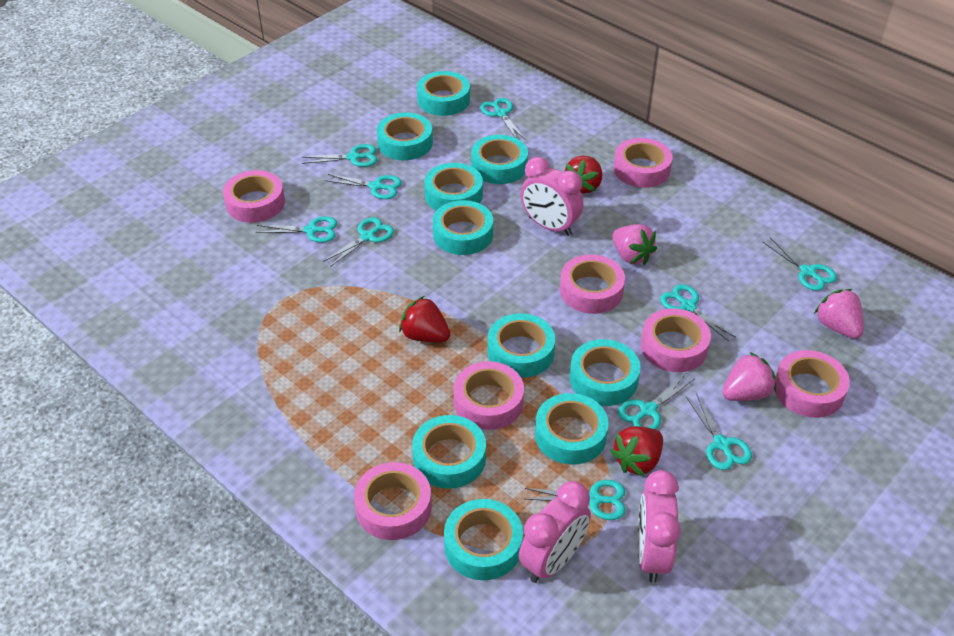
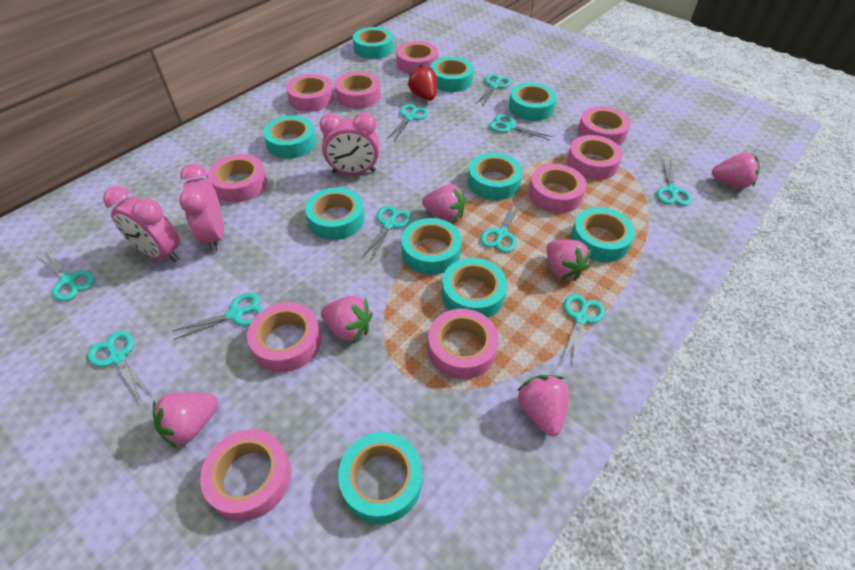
pink strawberry: 3 -> 6
pink tape: 7 -> 10
red strawberry: 3 -> 1

